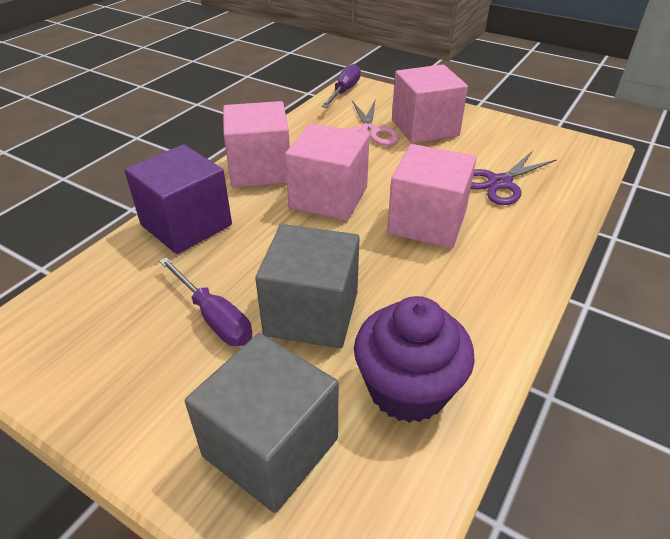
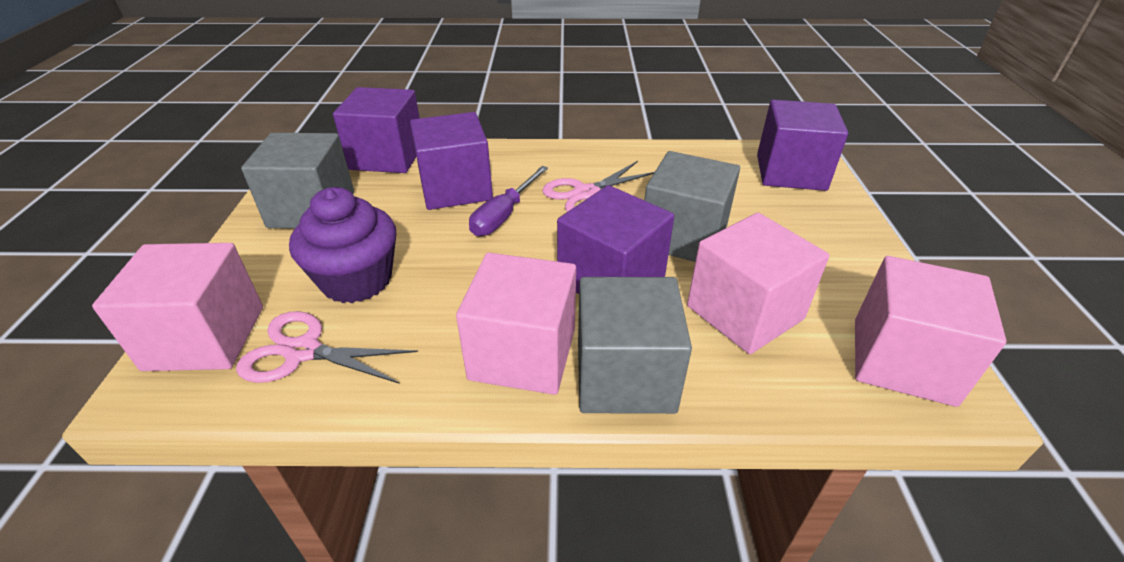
grey cube: 2 -> 3
pink scissors: 1 -> 2
purple cube: 1 -> 4
purple scissors: 1 -> 0
purple screwdriver: 2 -> 1

